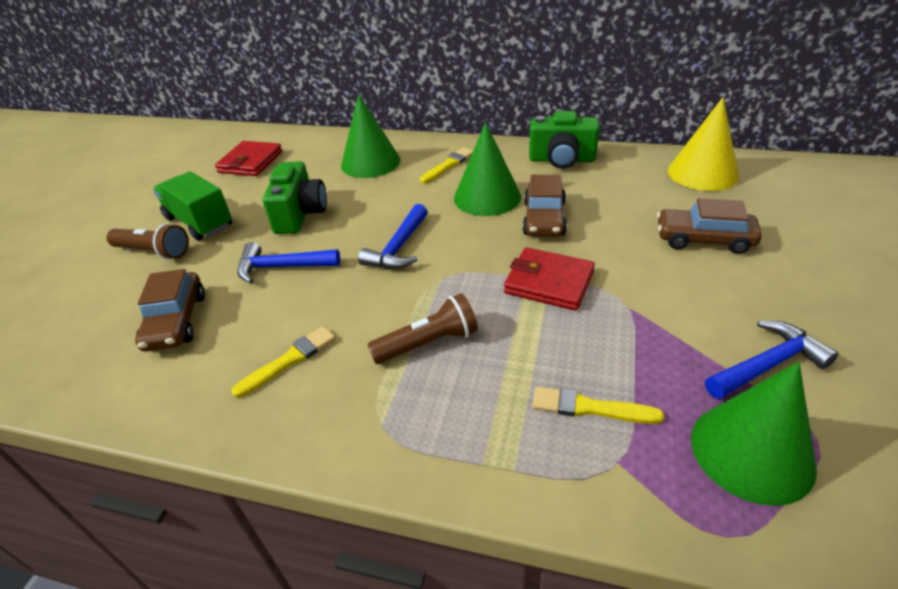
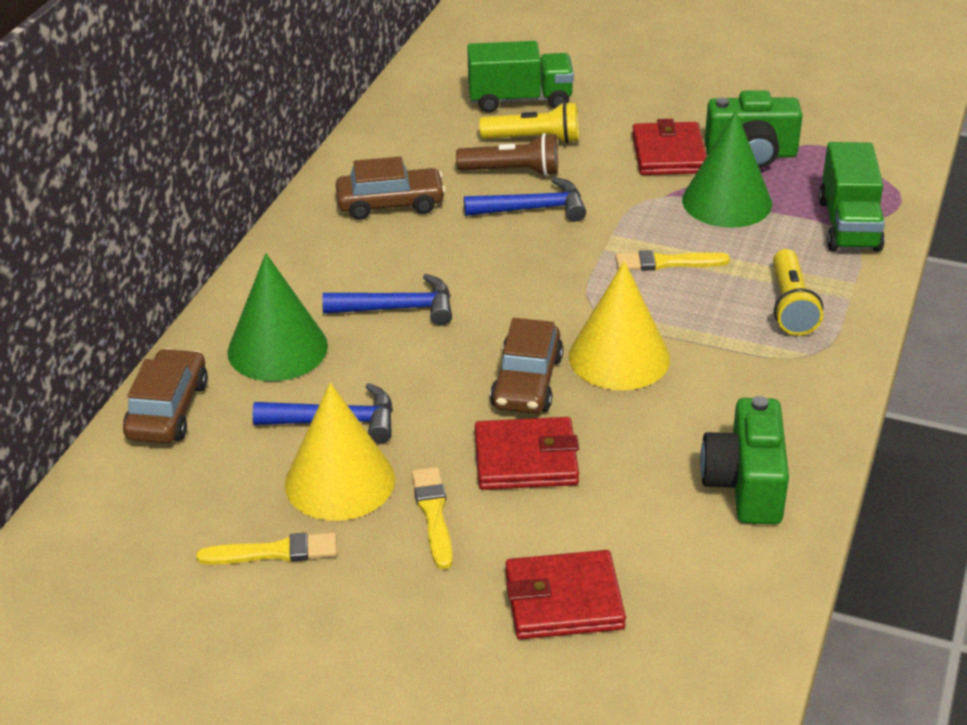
brown flashlight: 2 -> 1
green cone: 3 -> 2
green truck: 1 -> 2
red wallet: 2 -> 3
yellow cone: 1 -> 2
yellow flashlight: 0 -> 2

